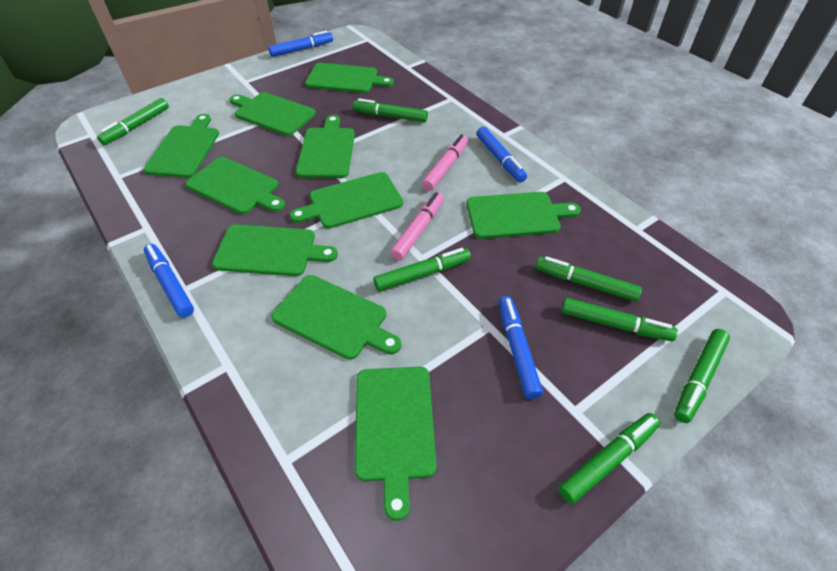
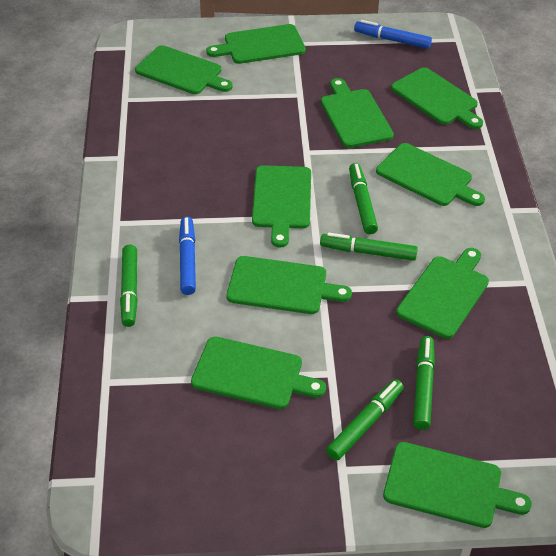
blue marker: 4 -> 2
green marker: 7 -> 5
pink marker: 2 -> 0

